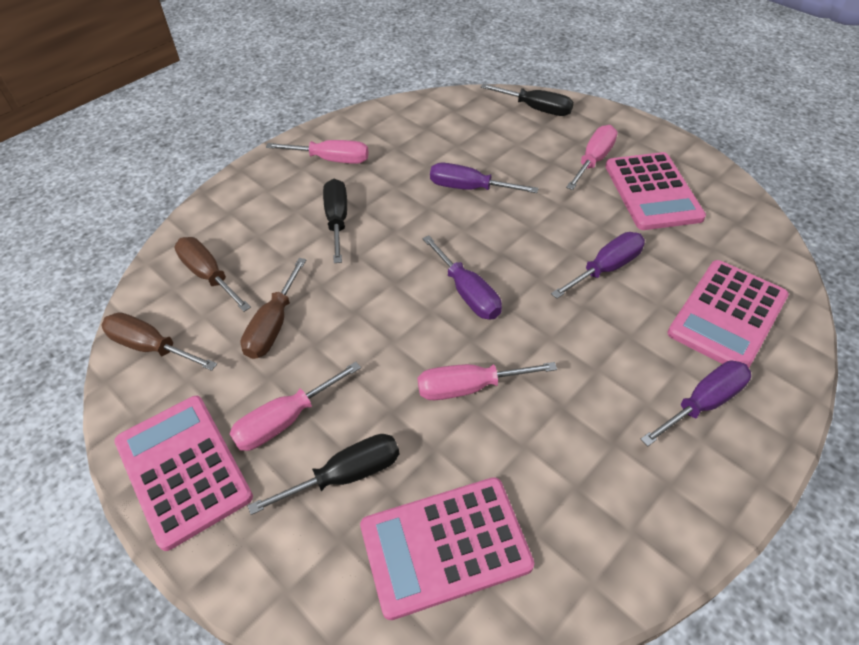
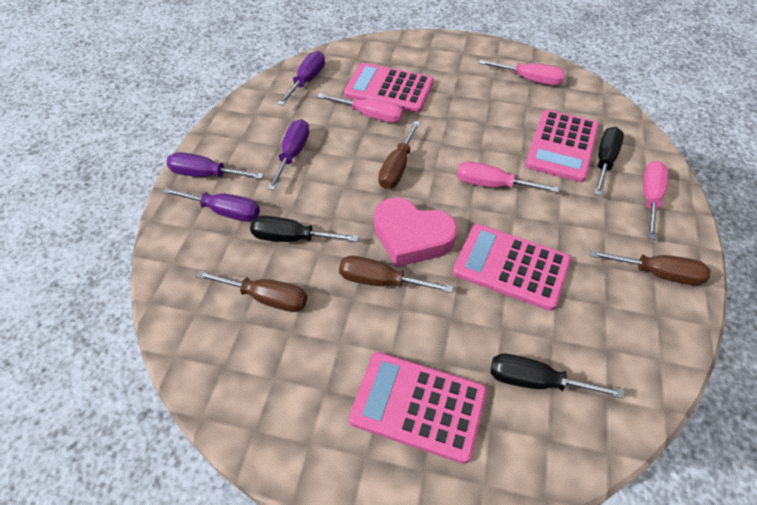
brown screwdriver: 3 -> 4
pink heart: 0 -> 1

